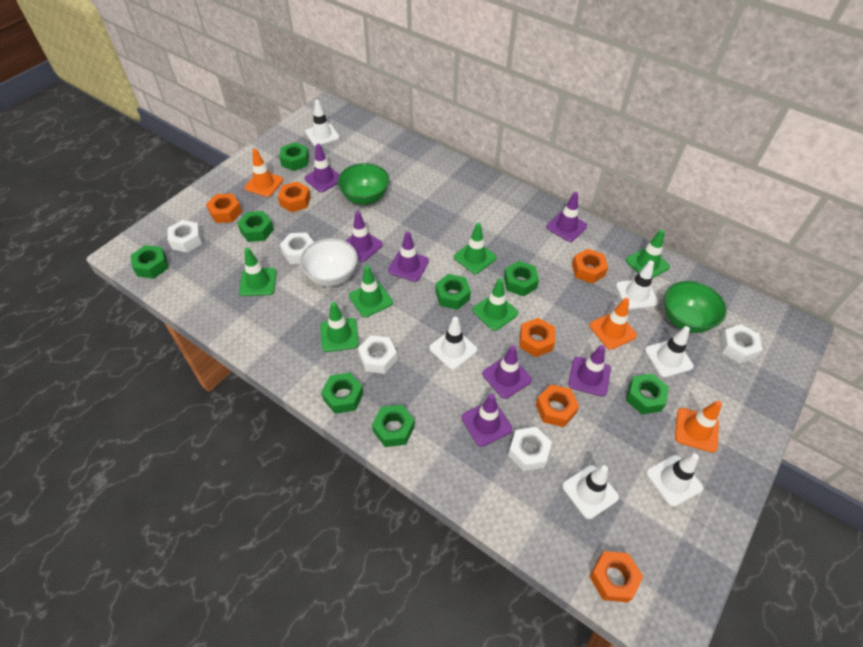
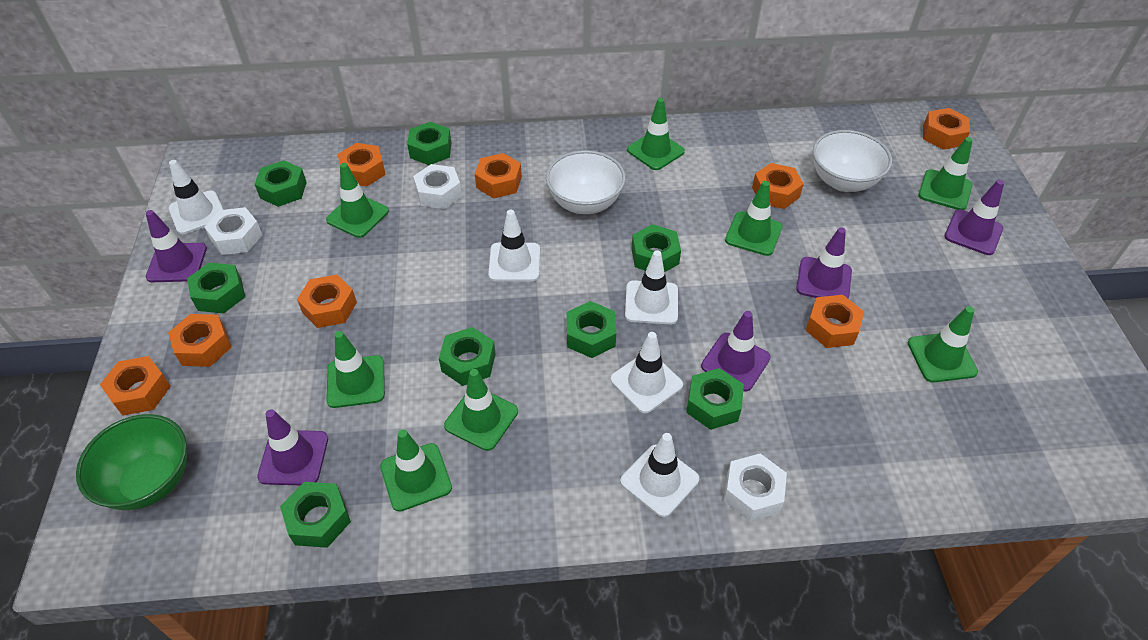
green bowl: 2 -> 1
green traffic cone: 6 -> 8
orange nut: 6 -> 8
orange traffic cone: 3 -> 0
purple traffic cone: 7 -> 5
white bowl: 1 -> 2
white nut: 5 -> 3
white traffic cone: 6 -> 5

